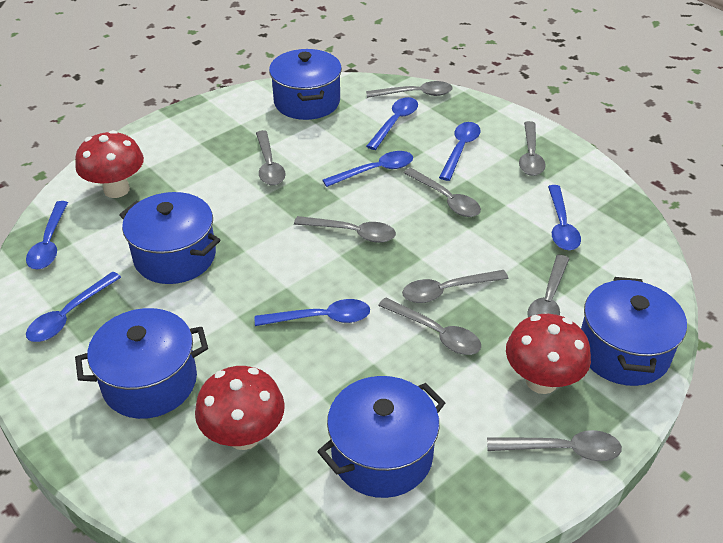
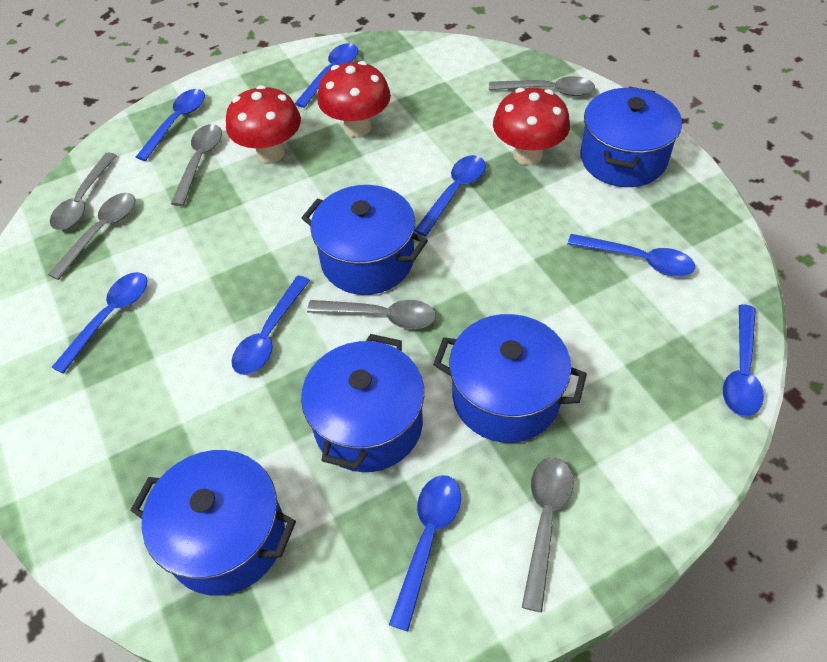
blue spoon: 7 -> 8
grey spoon: 9 -> 6

